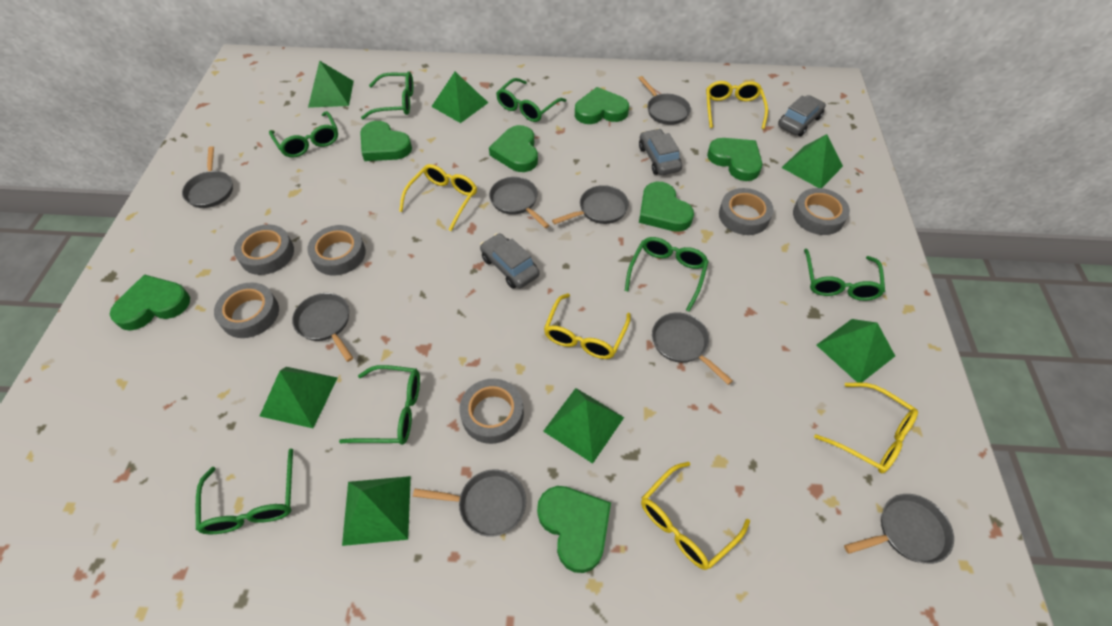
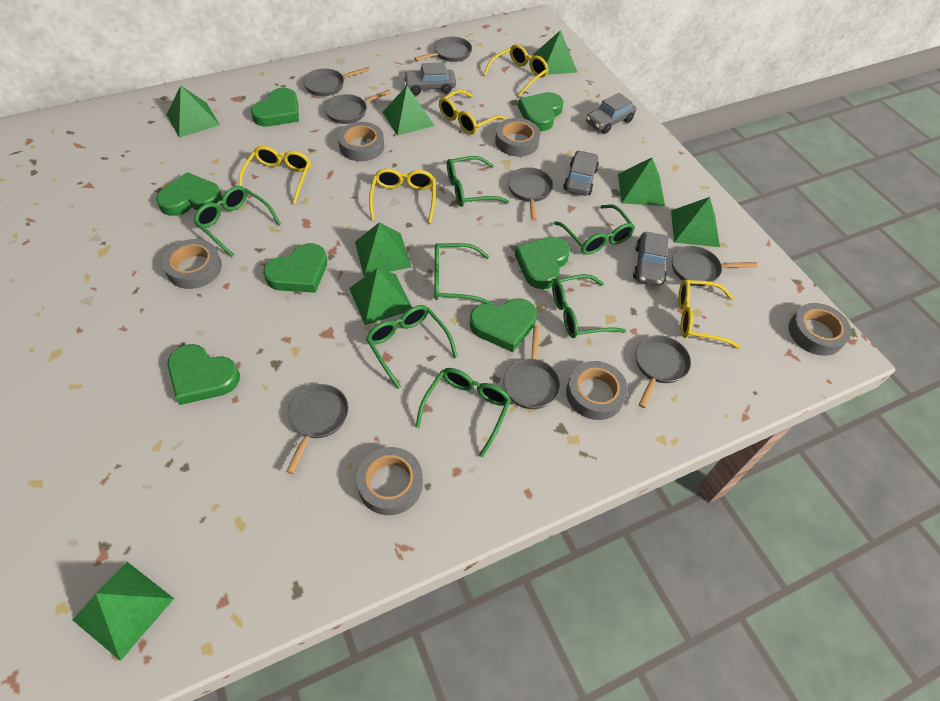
green pyramid: 7 -> 8
grey car: 3 -> 4

